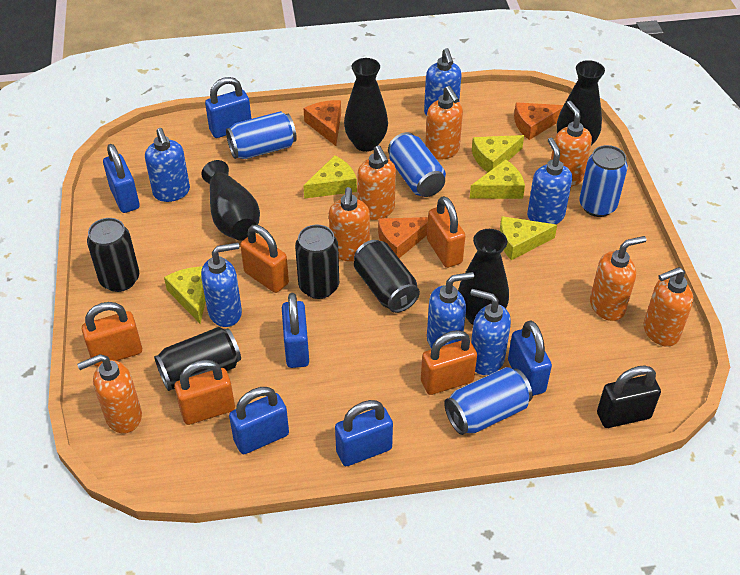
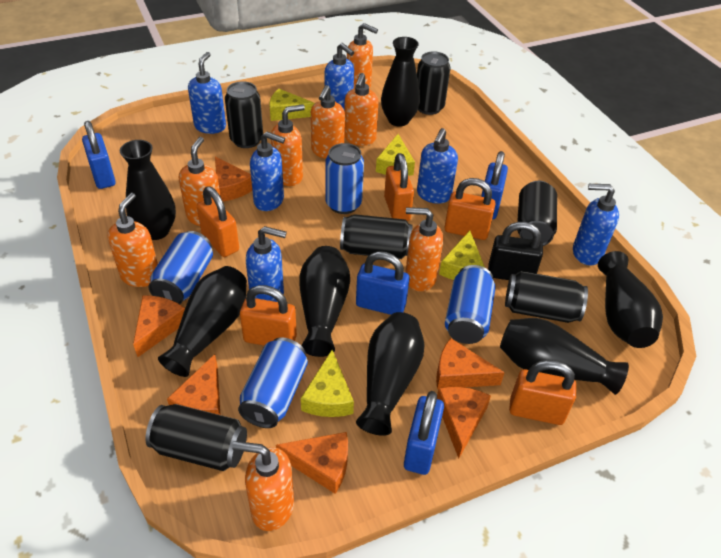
black can: 4 -> 6
black vase: 4 -> 7
blue padlock: 6 -> 4
orange cheese: 3 -> 6
orange soap dispenser: 7 -> 8
yellow cheese: 5 -> 4

